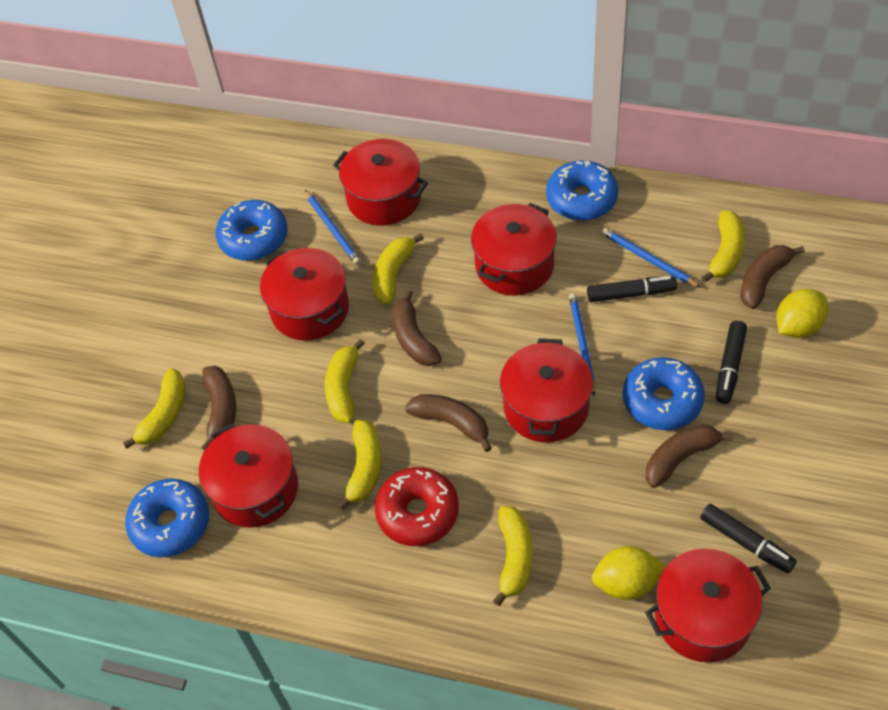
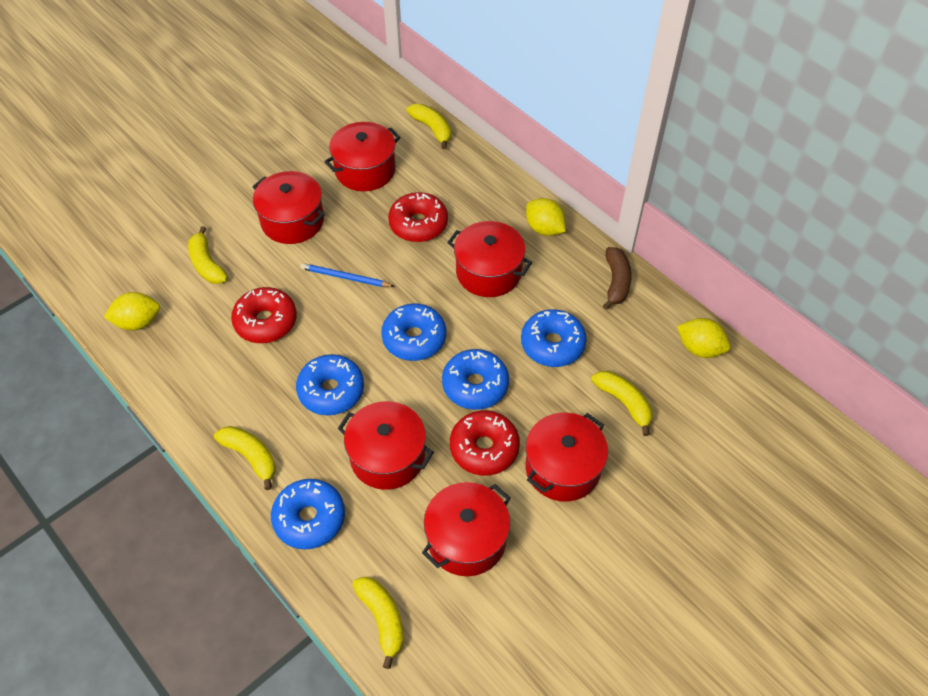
black marker: 3 -> 0
blue donut: 4 -> 5
blue pencil: 3 -> 1
brown banana: 5 -> 1
red donut: 1 -> 3
yellow banana: 6 -> 5
yellow lemon: 2 -> 3

